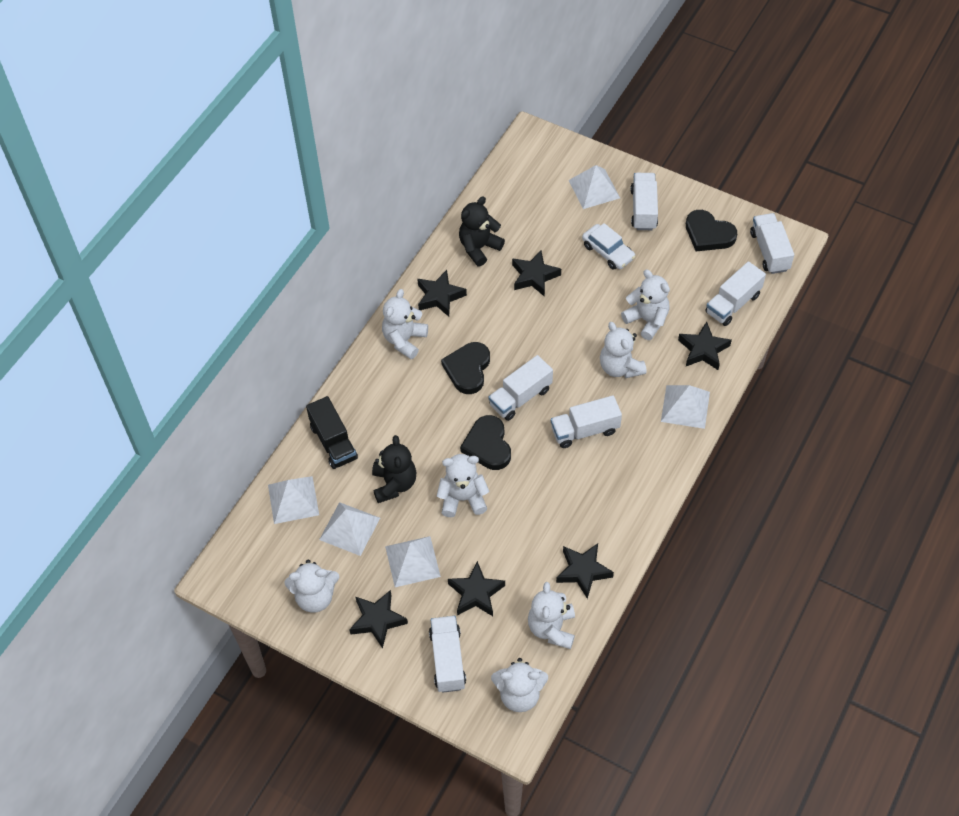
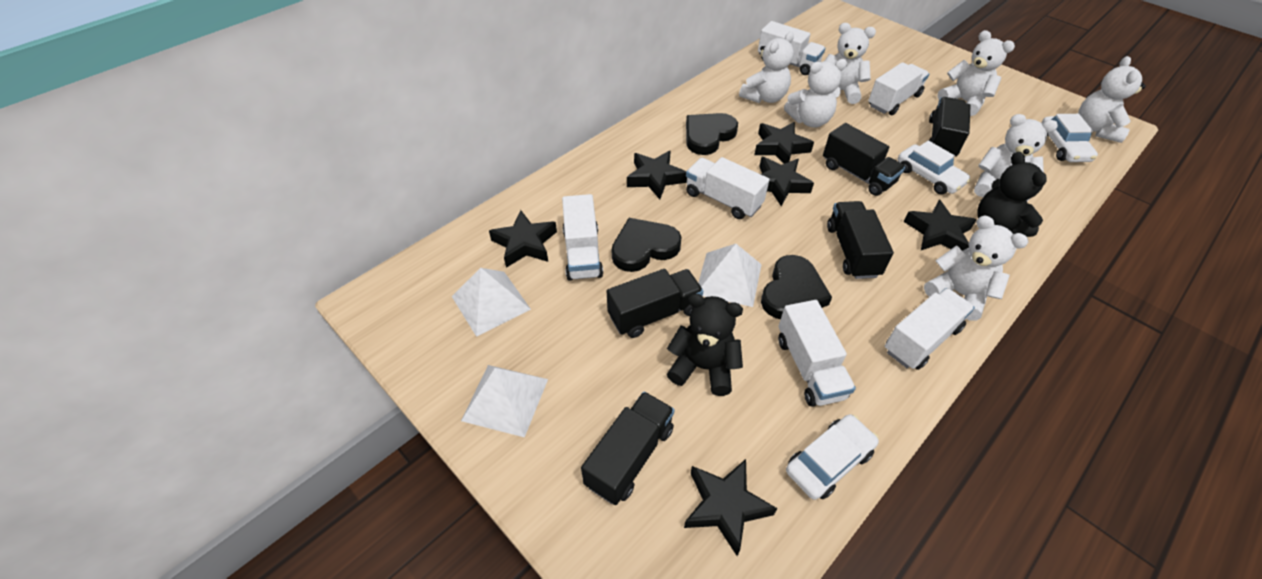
black truck: 1 -> 5
white car: 1 -> 3
white pyramid: 5 -> 3

